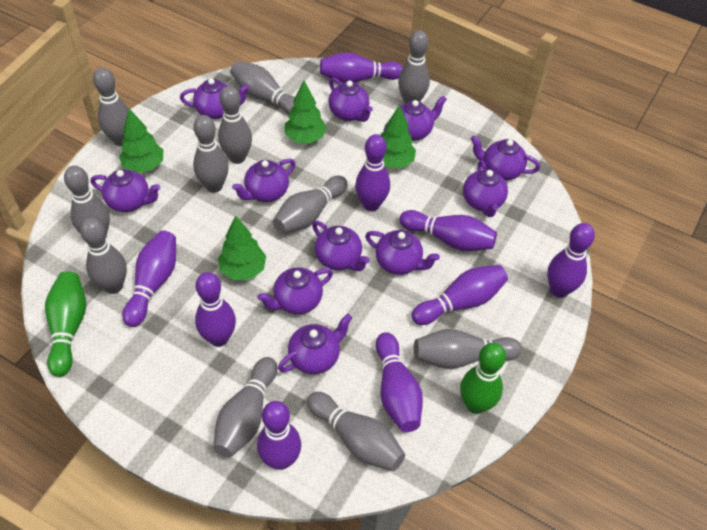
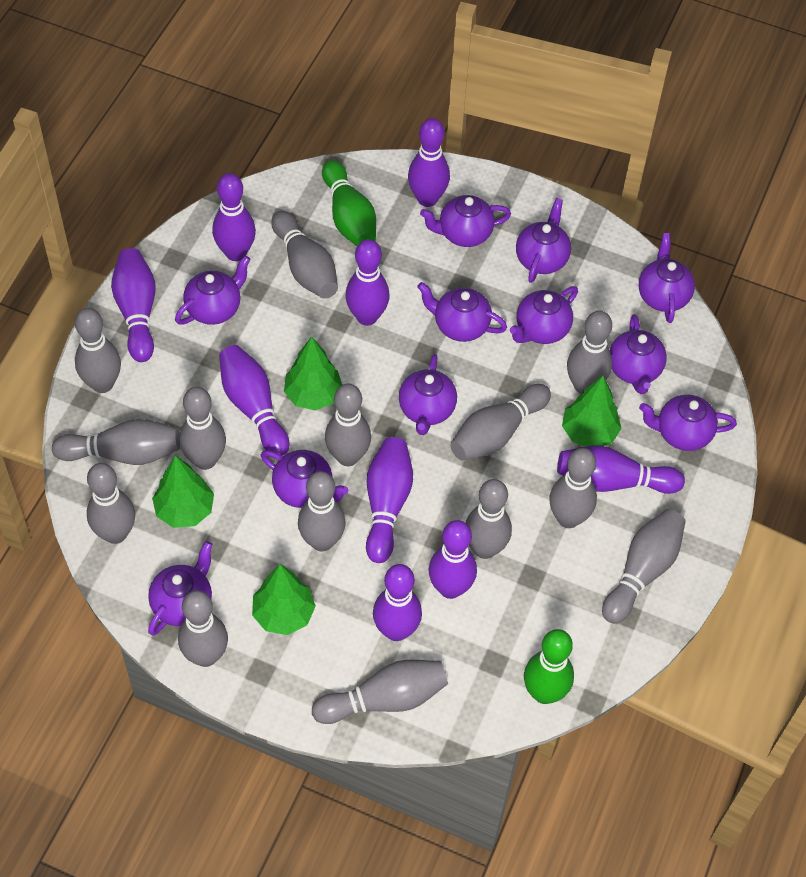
grey bowling pin: 11 -> 14

